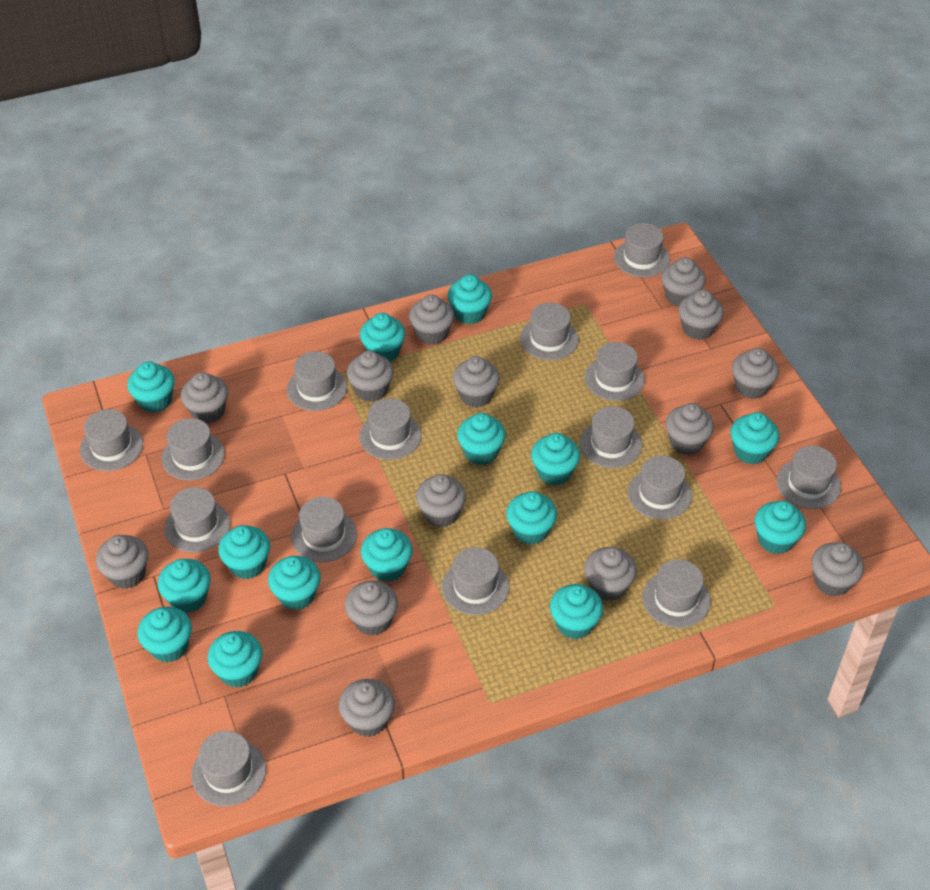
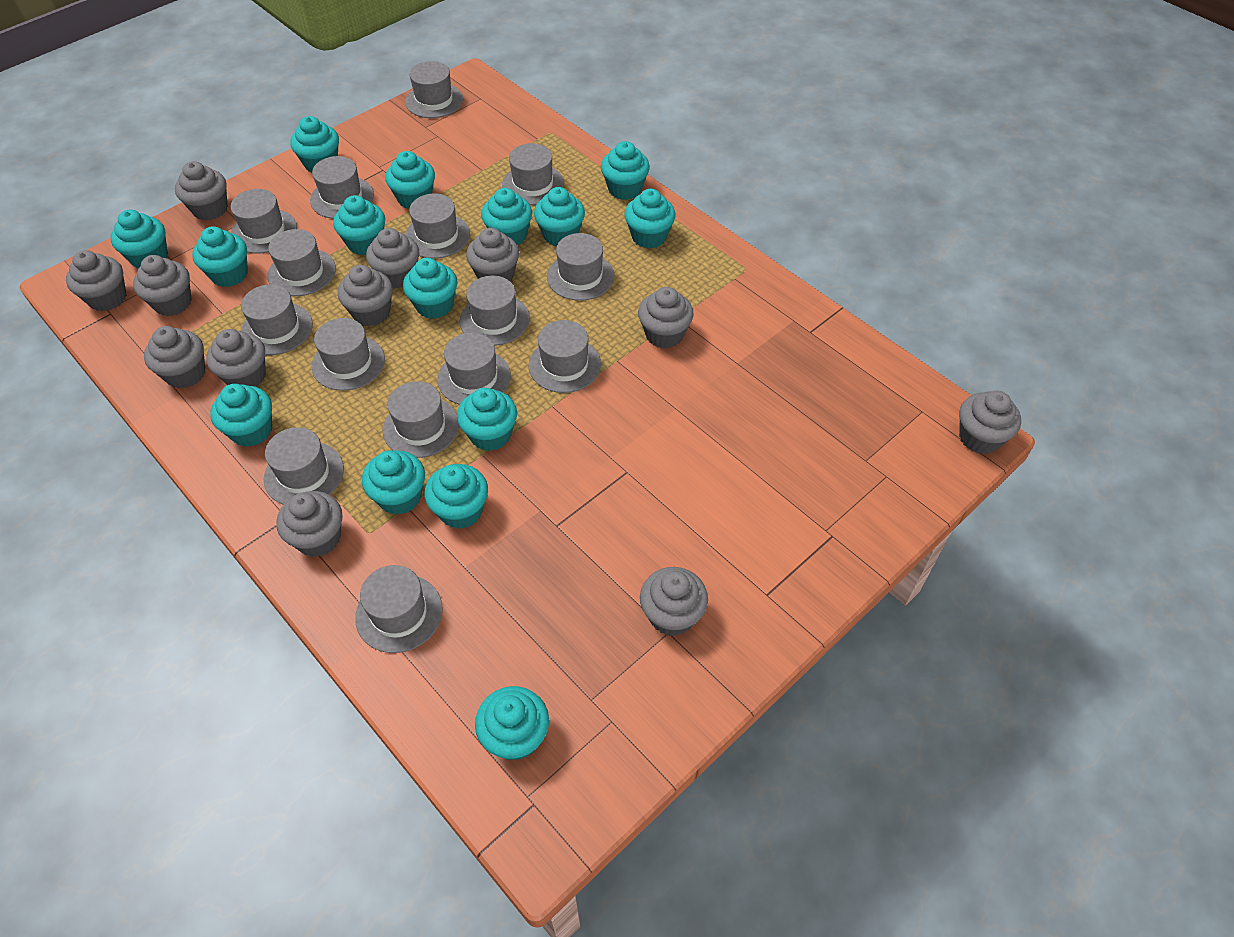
grey cupcake: 14 -> 12

